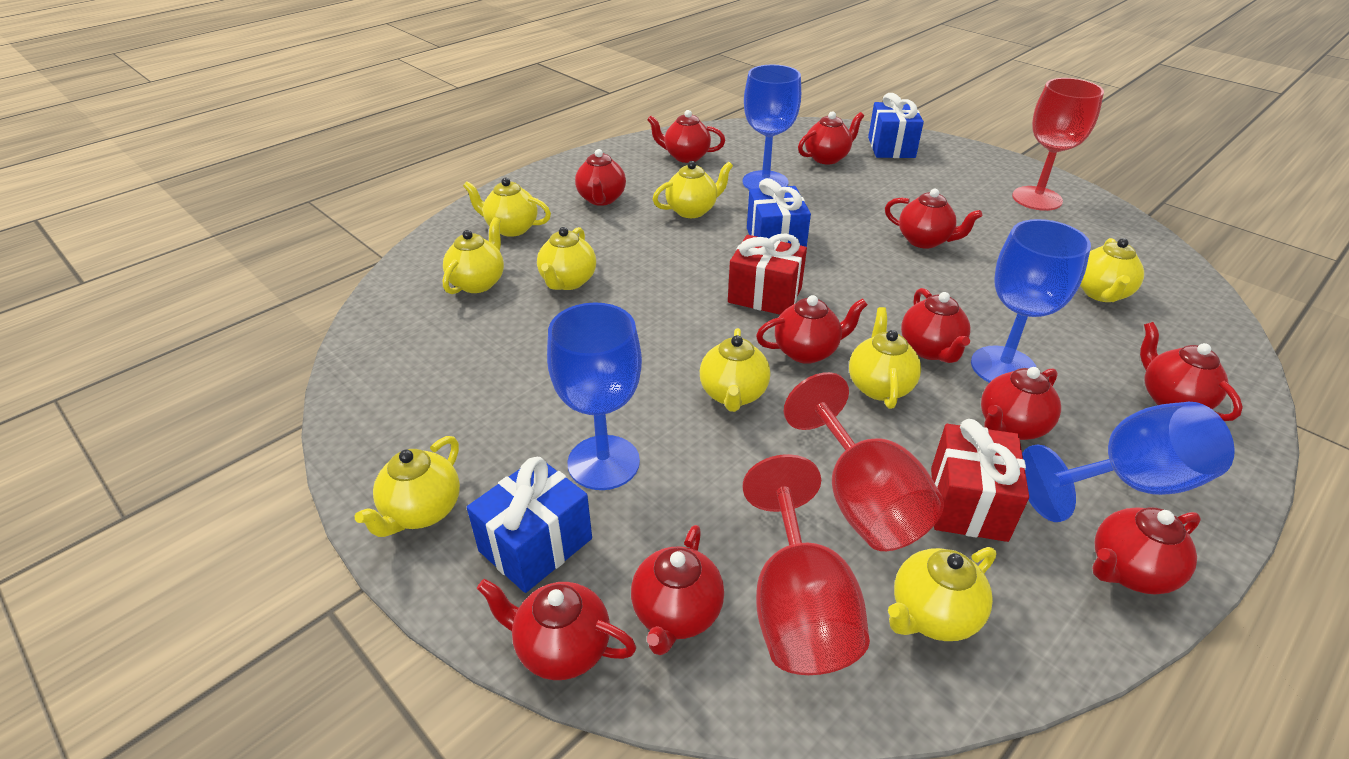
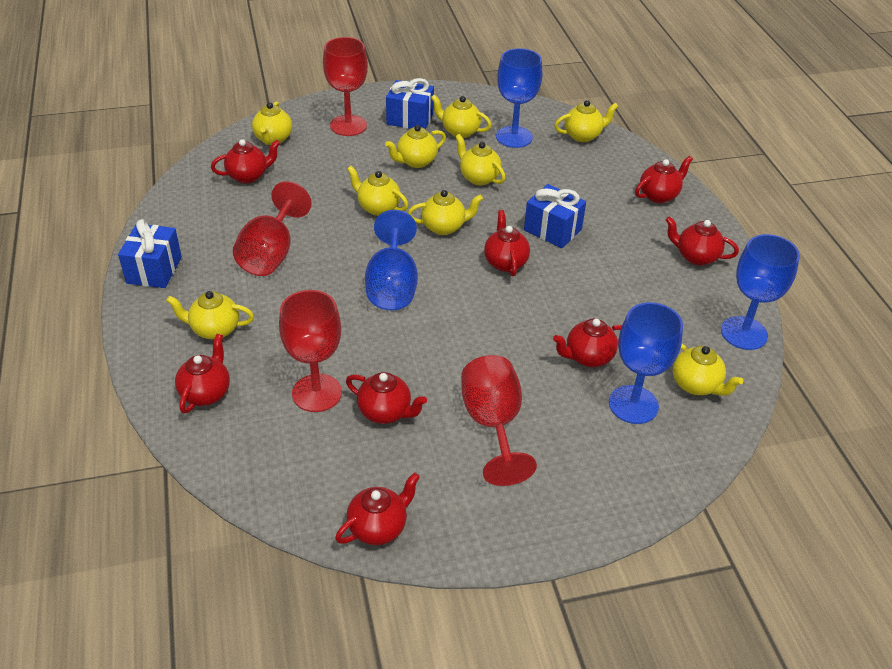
red gift: 2 -> 0
red goblet: 3 -> 4
red teapot: 11 -> 8

